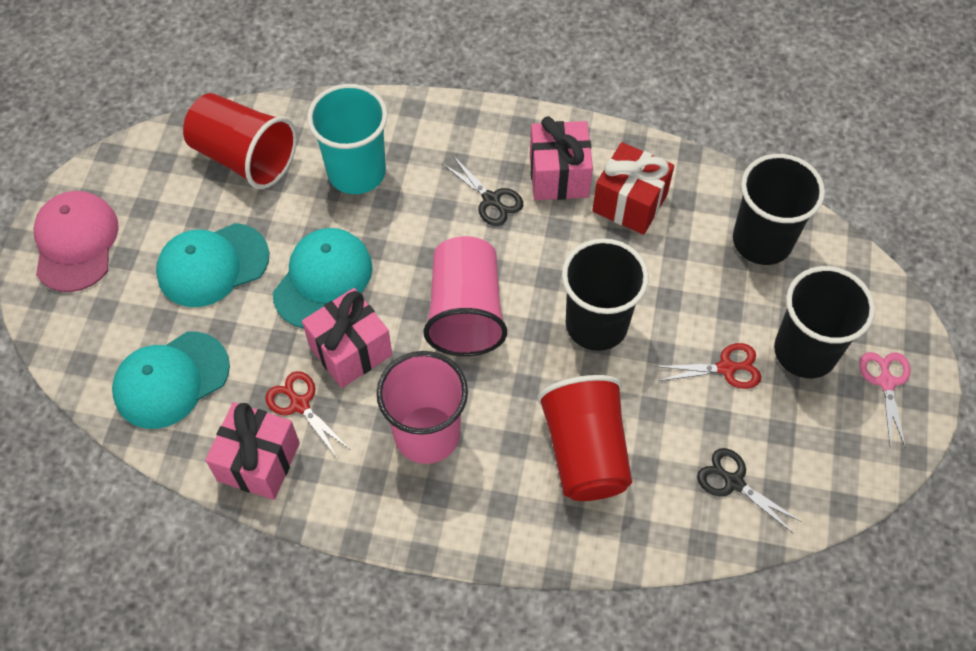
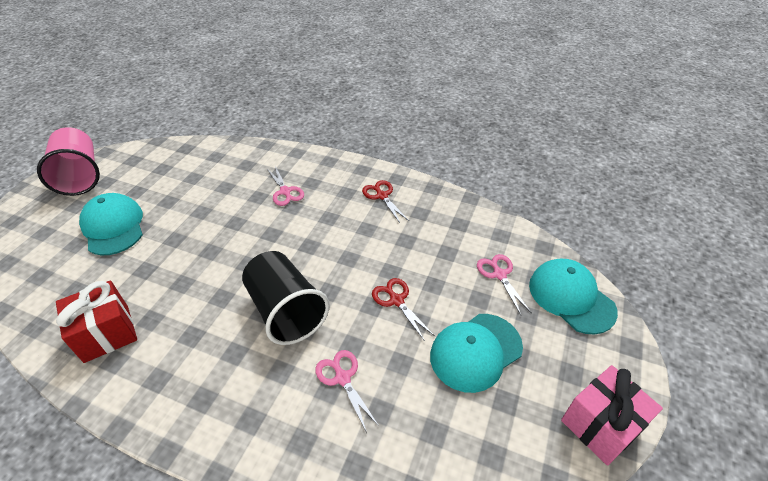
black cup: 3 -> 1
black scissors: 2 -> 0
pink cap: 1 -> 0
pink cup: 2 -> 1
pink gift: 3 -> 1
pink scissors: 1 -> 3
red cup: 2 -> 0
turquoise cup: 1 -> 0

